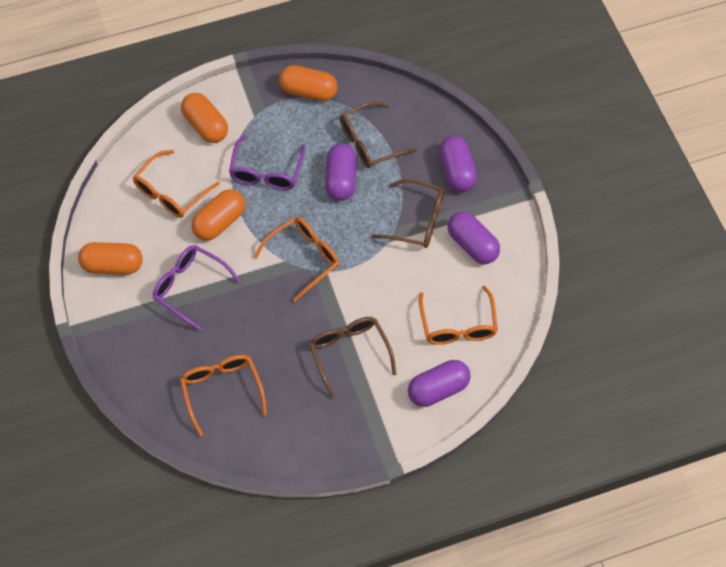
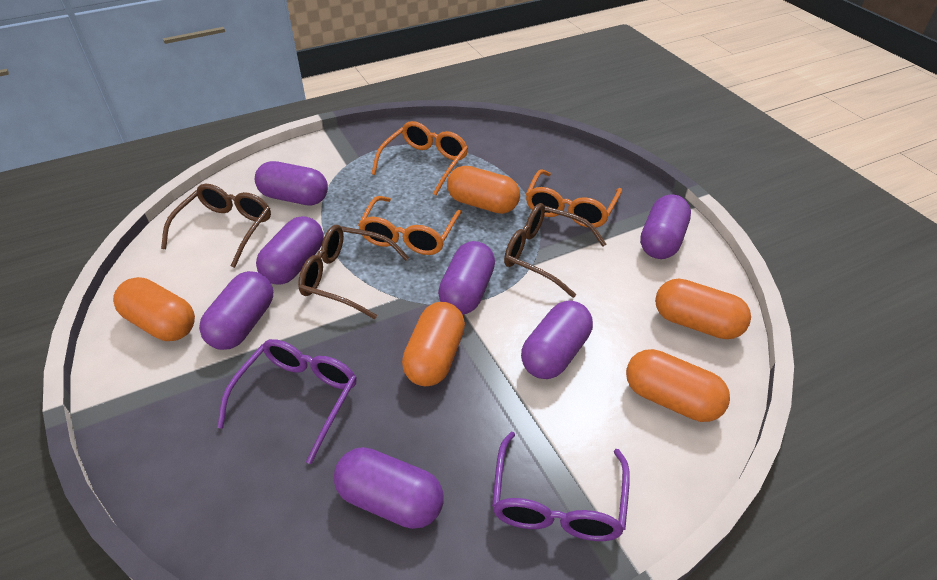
orange capsule: 4 -> 5
orange glasses: 4 -> 3
purple capsule: 4 -> 7

